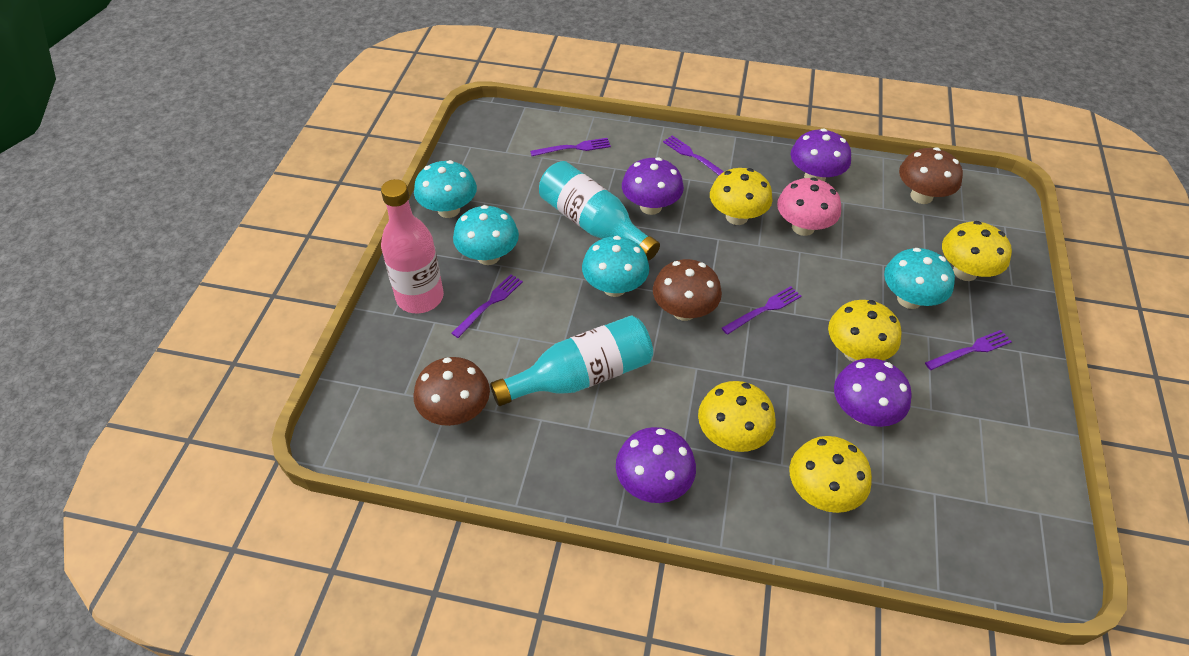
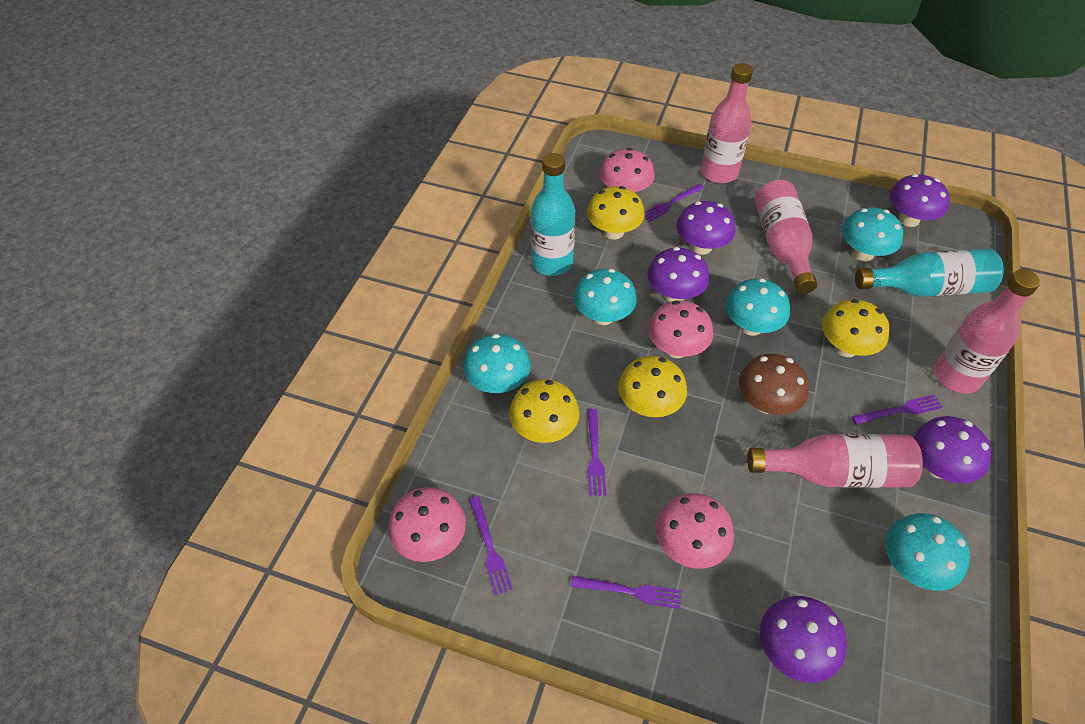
brown mushroom: 3 -> 1
pink bottle: 1 -> 4
pink mushroom: 1 -> 4
purple mushroom: 4 -> 5
turquoise mushroom: 4 -> 5
yellow mushroom: 5 -> 4

